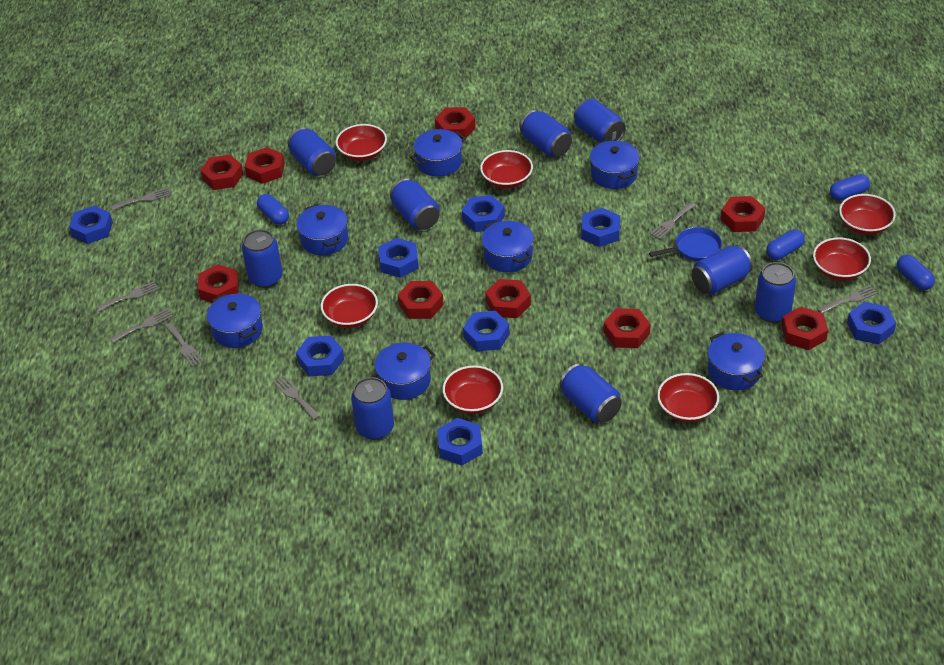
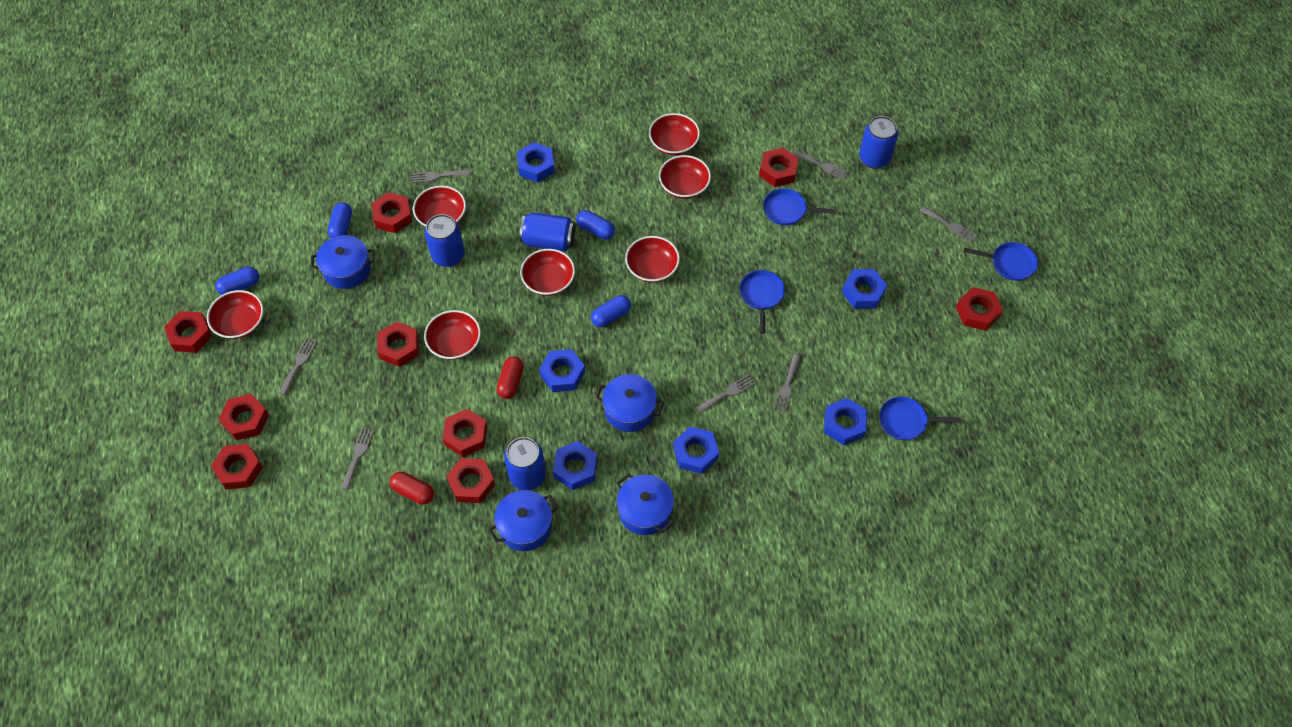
blue can: 9 -> 4
blue nut: 8 -> 6
blue pan: 1 -> 4
blue pot: 7 -> 4
red capsule: 0 -> 2

